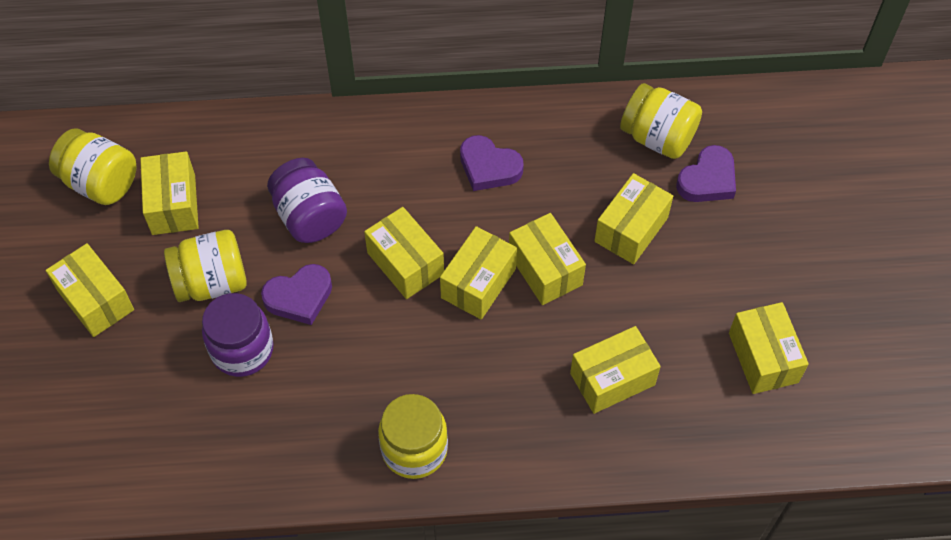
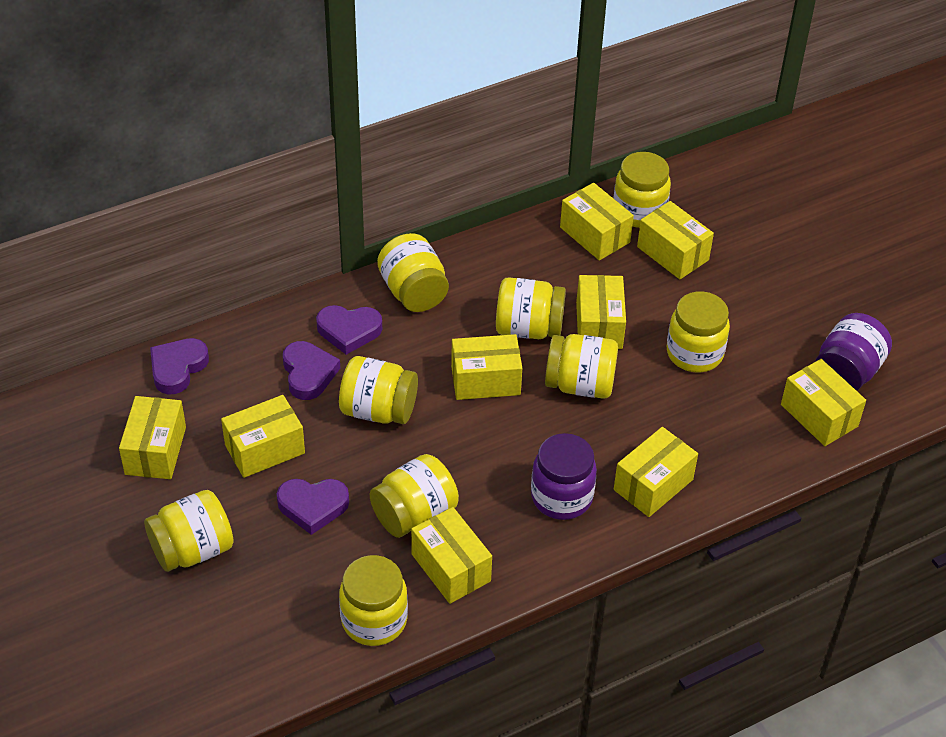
purple heart: 3 -> 4
yellow box: 8 -> 9
yellow jar: 4 -> 9

